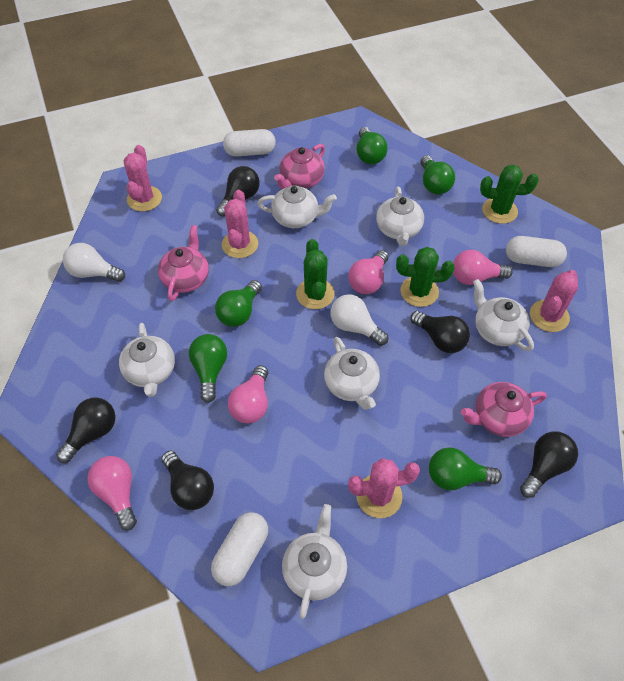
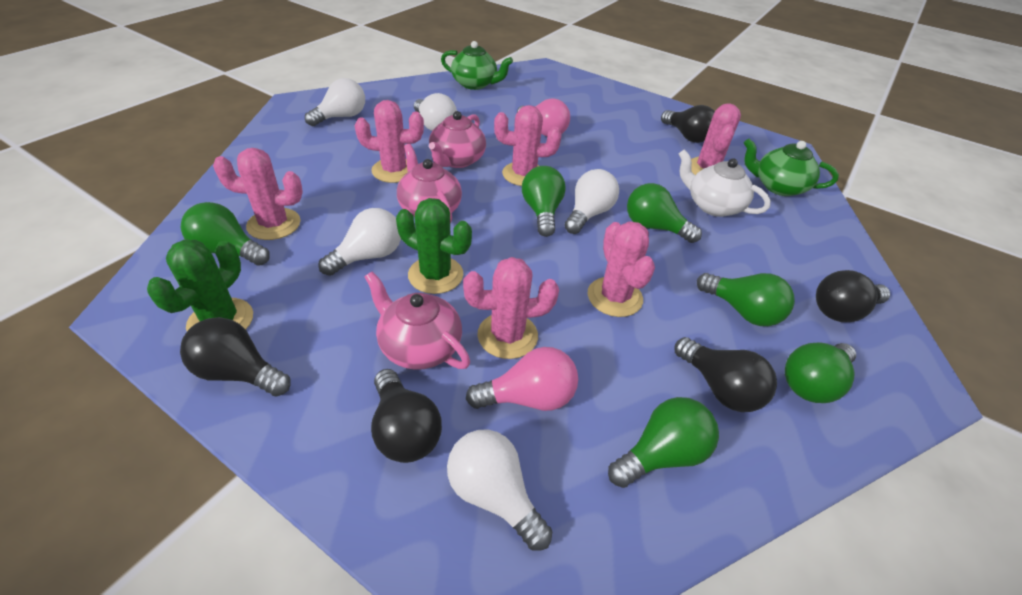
green cactus: 3 -> 2
green light bulb: 5 -> 6
green teapot: 0 -> 2
pink cactus: 4 -> 6
pink light bulb: 4 -> 2
white capsule: 3 -> 0
white light bulb: 2 -> 5
white teapot: 6 -> 1

